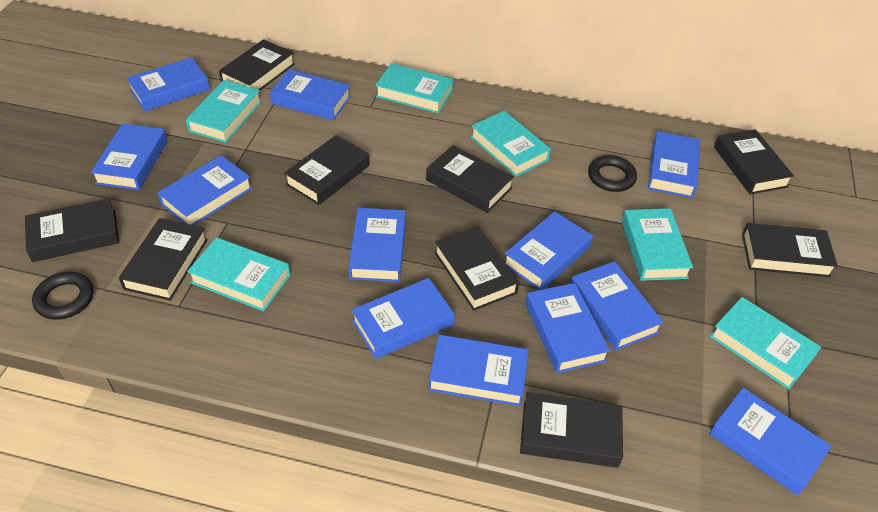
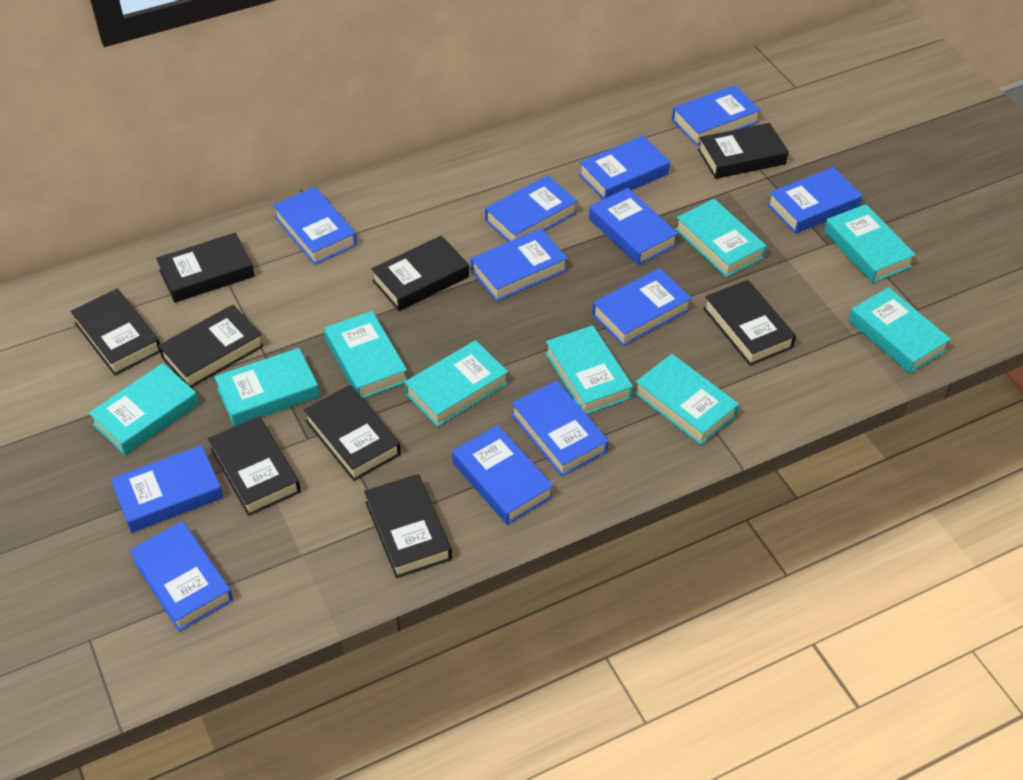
black ring: 2 -> 0
turquoise book: 6 -> 9

